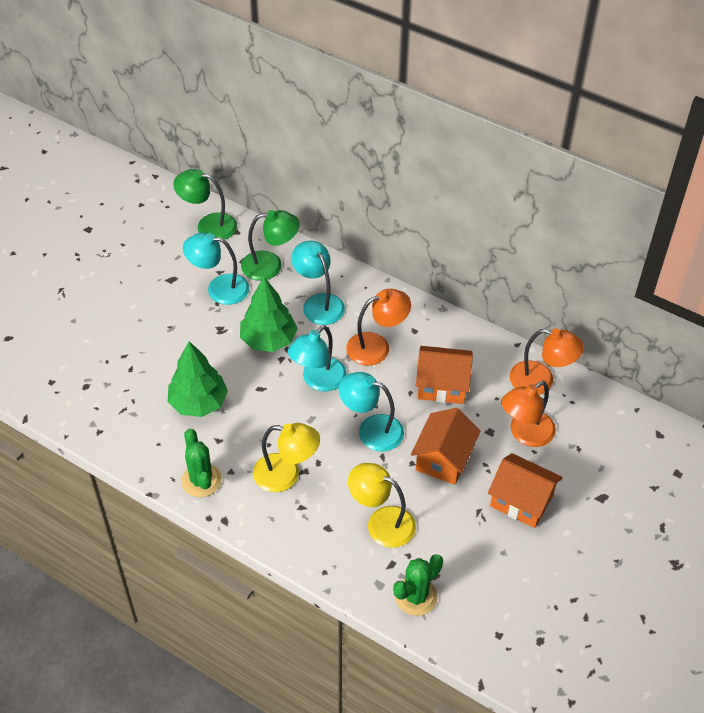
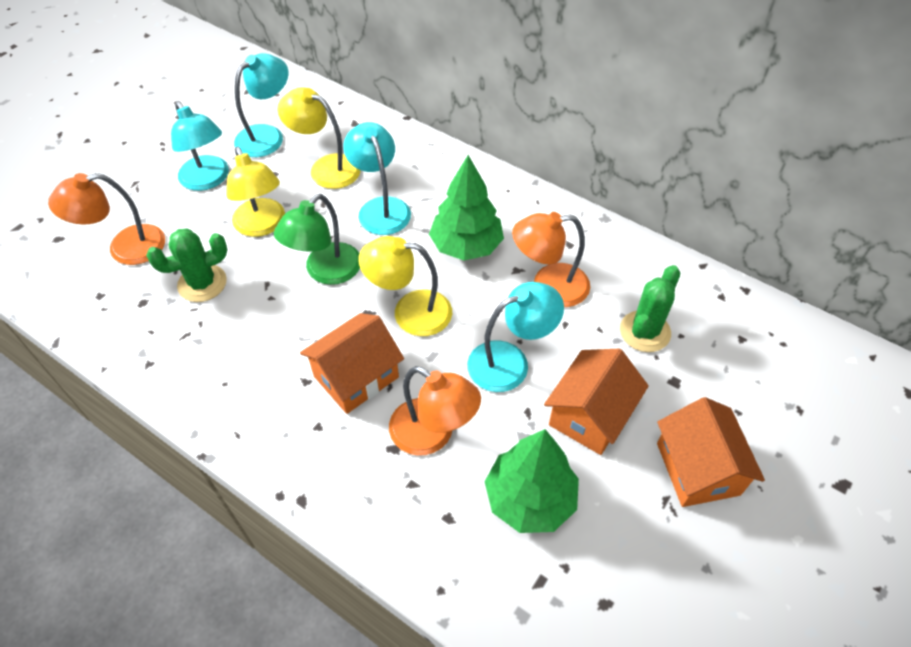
green lamp: 2 -> 1
yellow lamp: 2 -> 3

